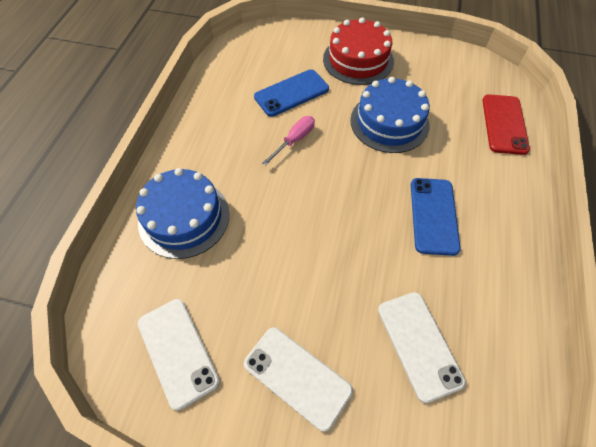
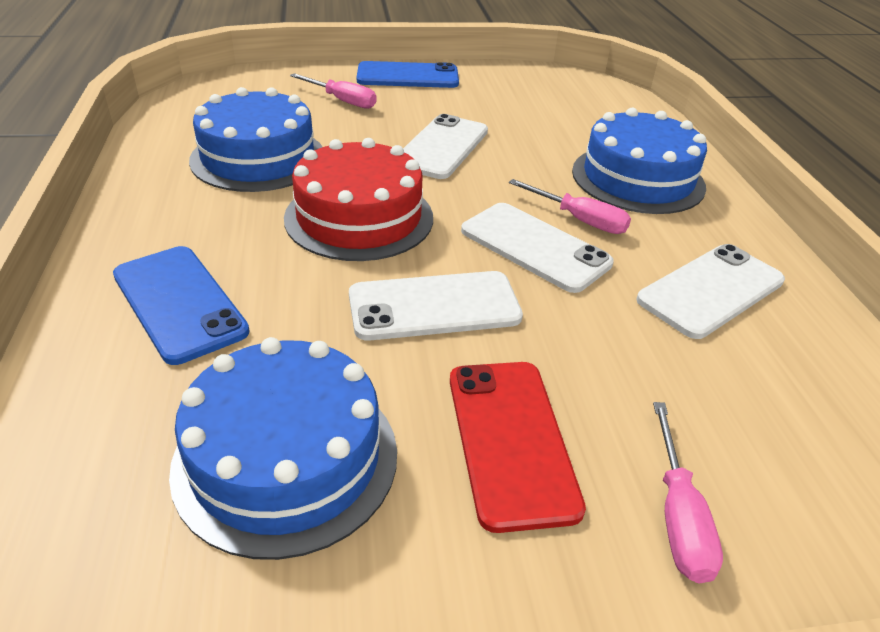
blue cake: 2 -> 3
pink screwdriver: 1 -> 3
white phone: 3 -> 4

